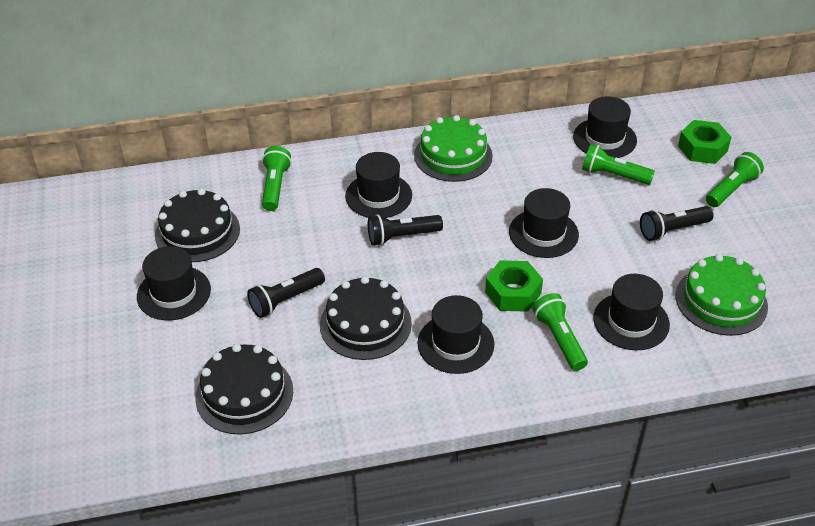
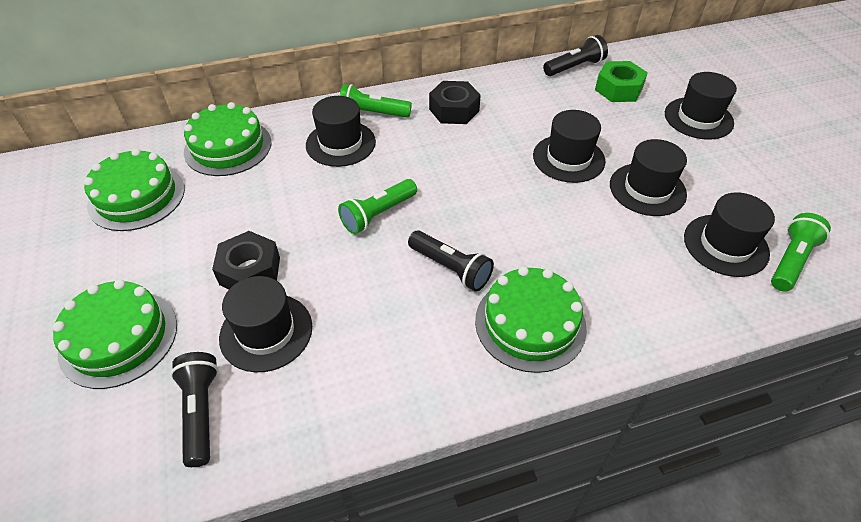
black cake: 3 -> 0
black nut: 0 -> 2
green cake: 2 -> 4
green flashlight: 4 -> 3
green nut: 2 -> 1

